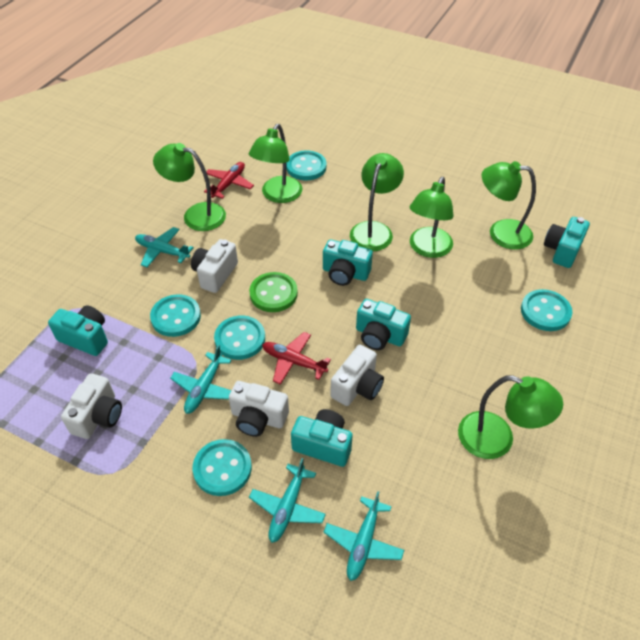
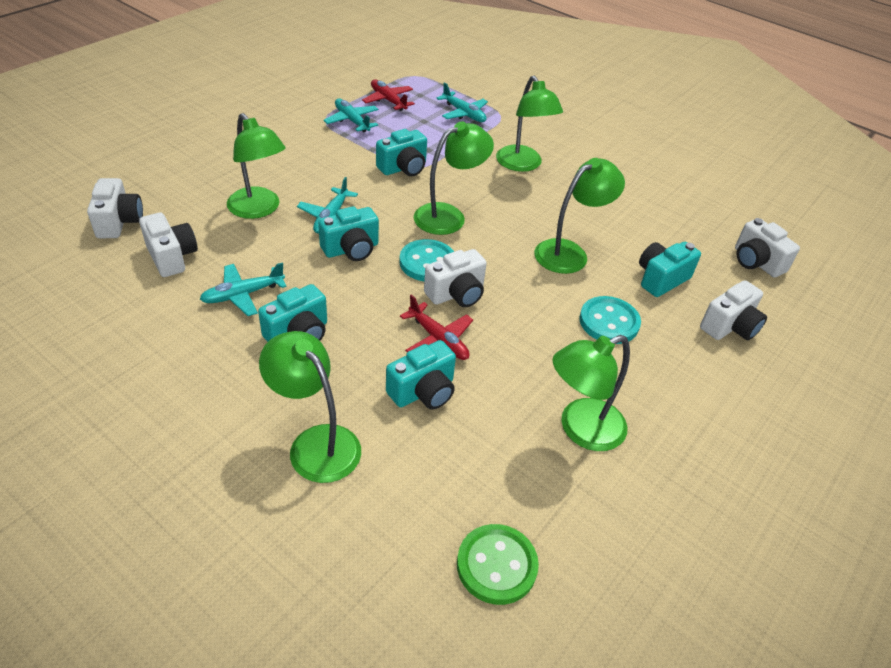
turquoise button: 5 -> 2
white camera: 4 -> 5

